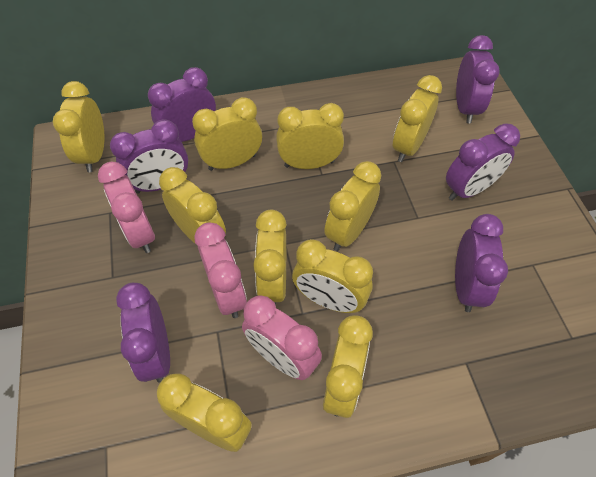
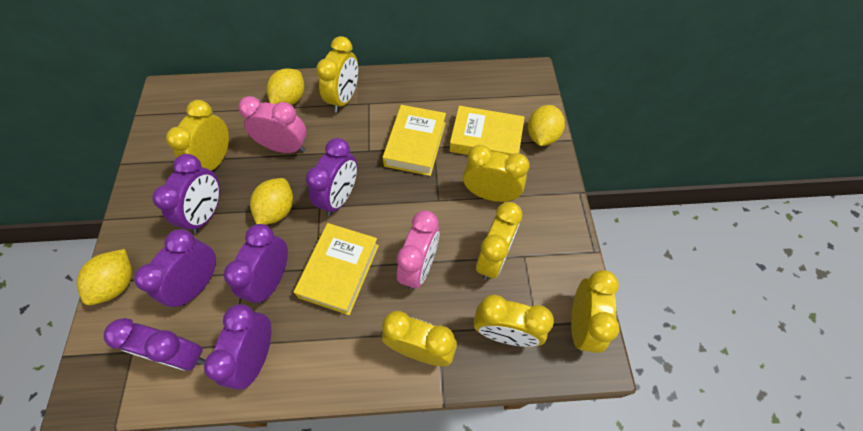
pink clock: 3 -> 2
yellow book: 0 -> 3
yellow clock: 10 -> 7
yellow lemon: 0 -> 4

